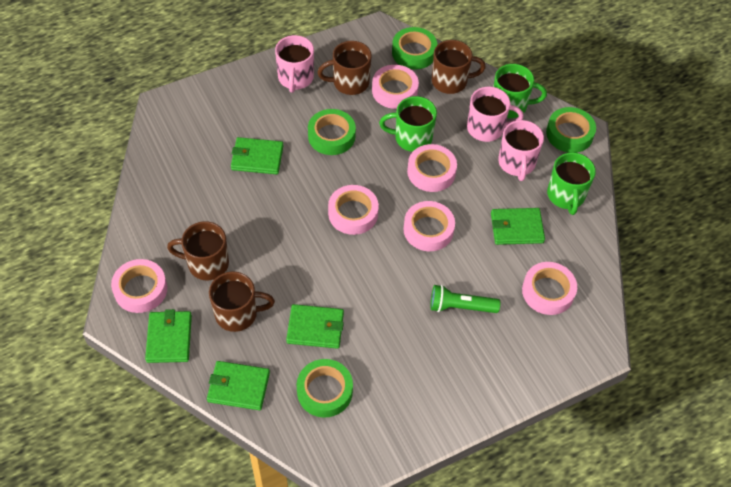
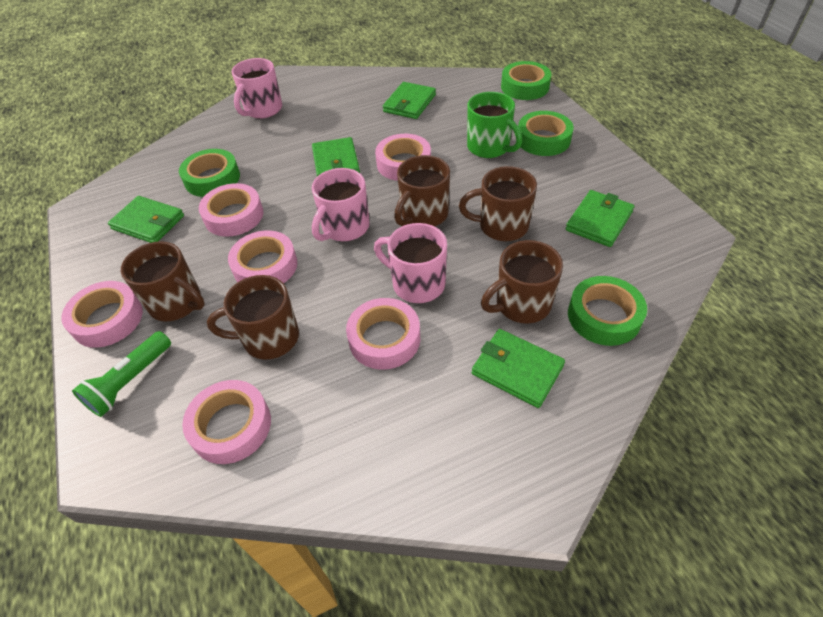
brown mug: 4 -> 5
green mug: 3 -> 1

